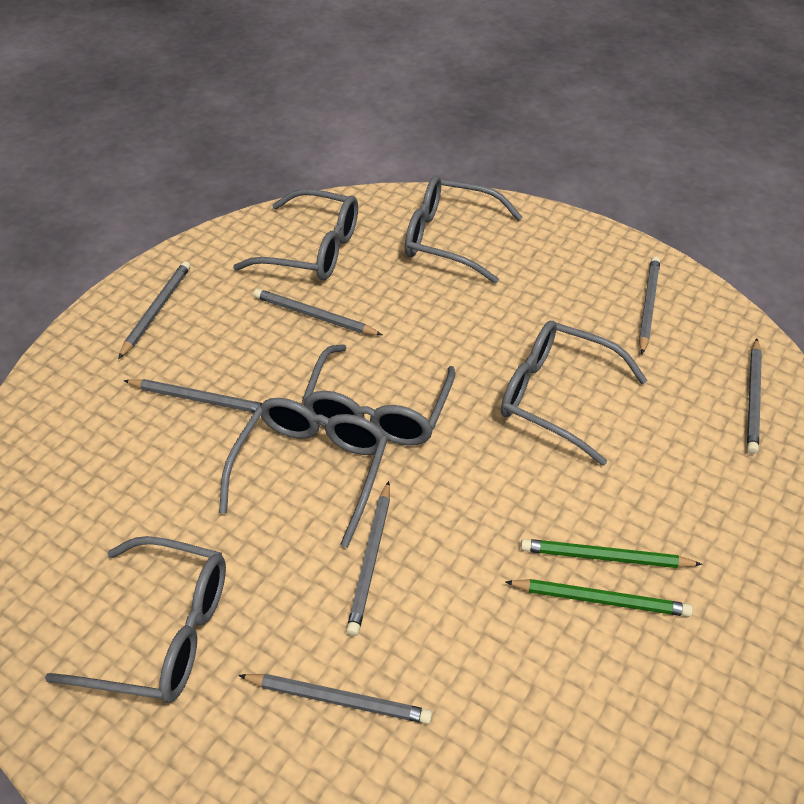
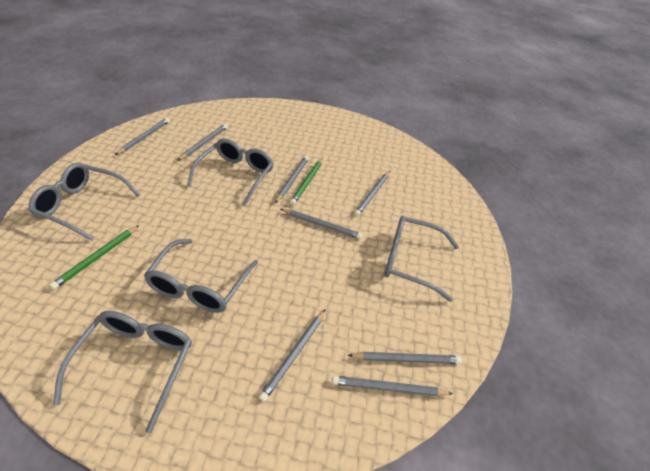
grey glasses: 6 -> 5
grey pencil: 7 -> 8

